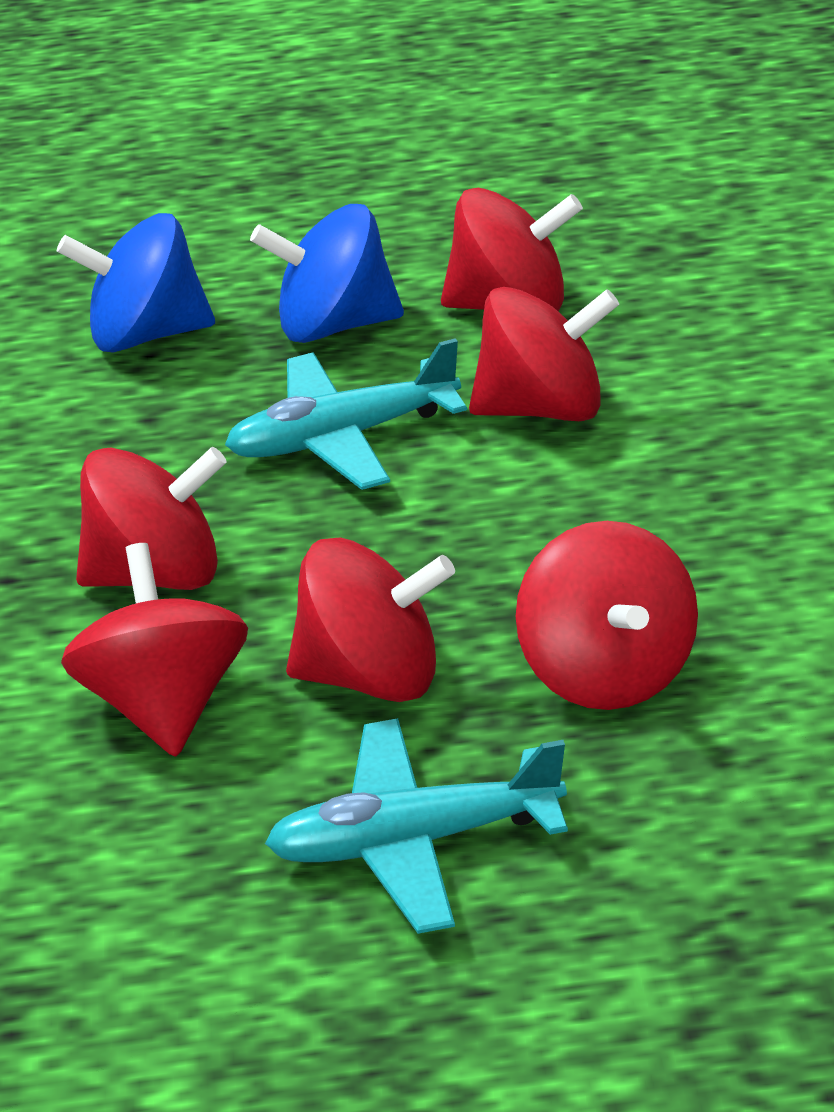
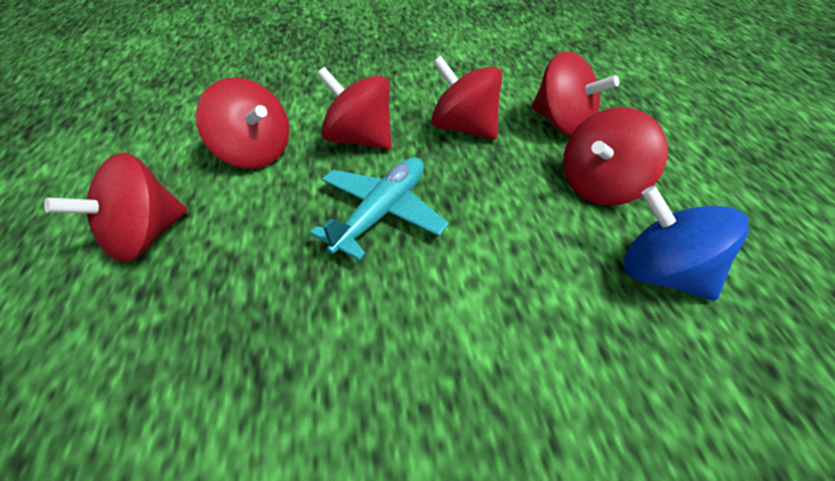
blue spinning top: 2 -> 1
turquoise plane: 2 -> 1

